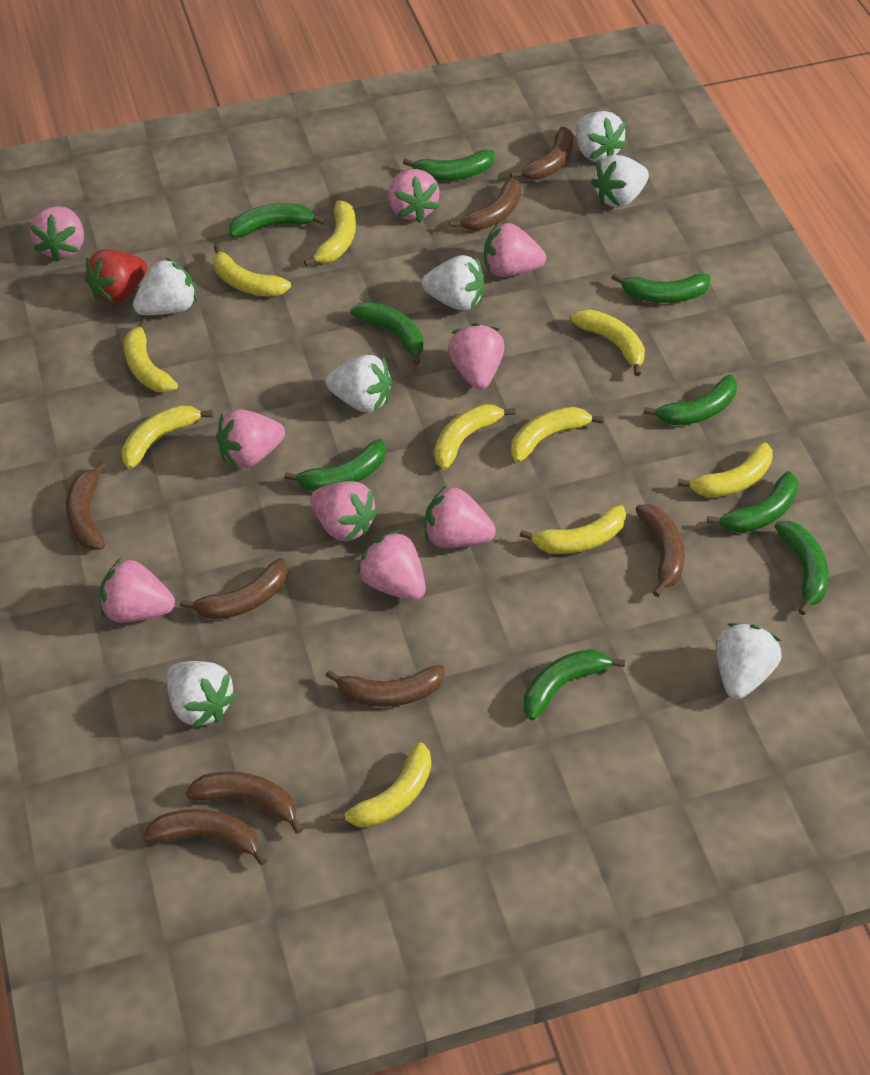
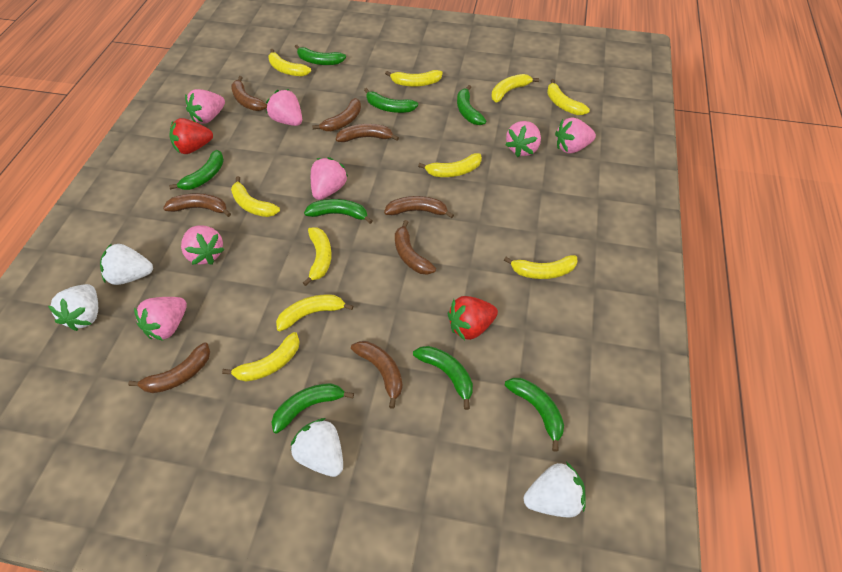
green banana: 9 -> 8
pink strawberry: 9 -> 7
red strawberry: 1 -> 2
white strawberry: 7 -> 4

